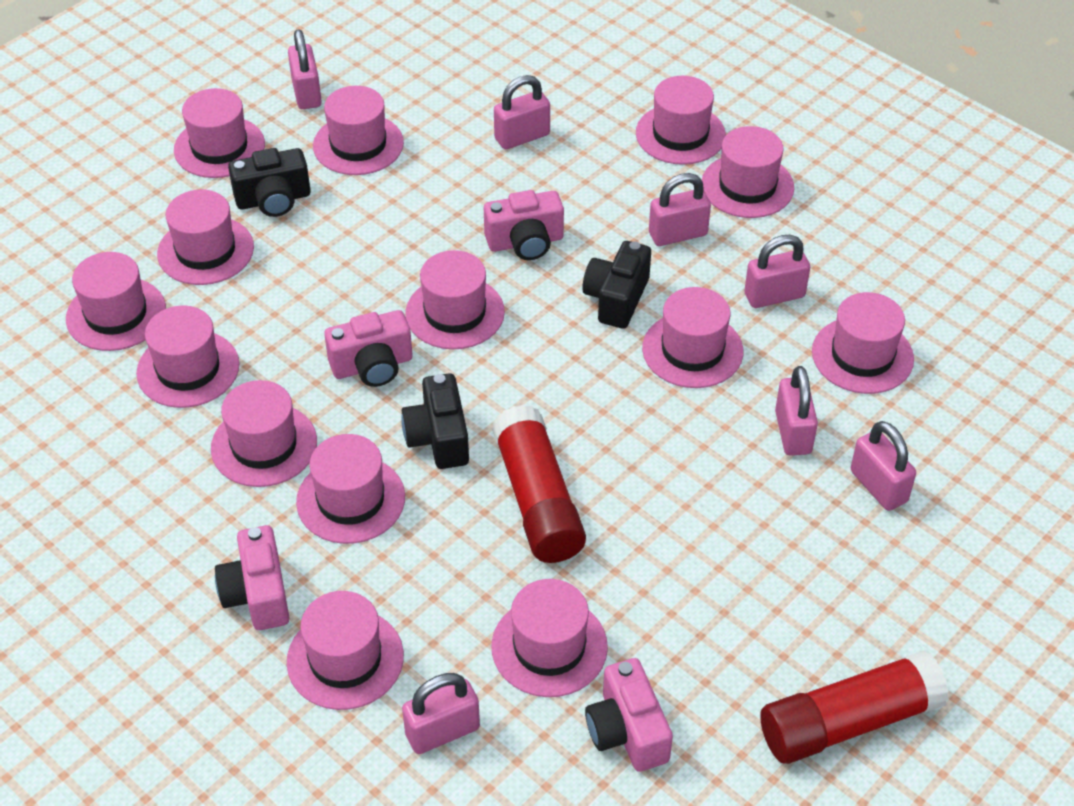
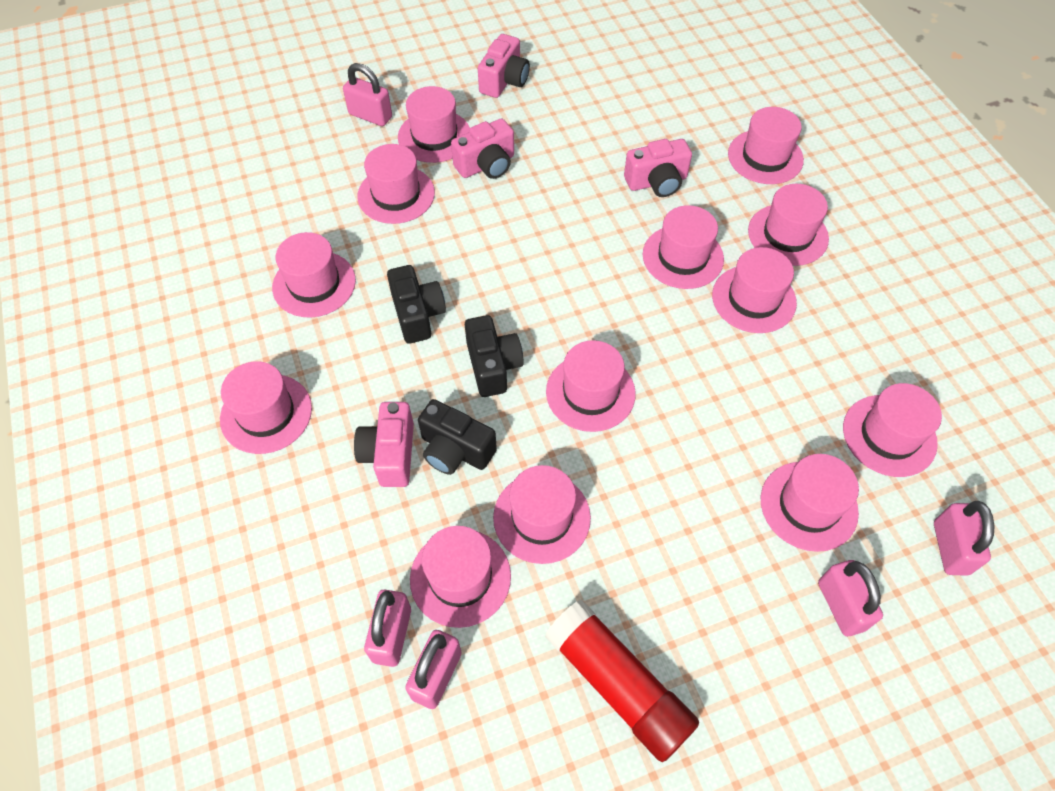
pink hat: 14 -> 13
pink padlock: 7 -> 5
red glue stick: 2 -> 1

